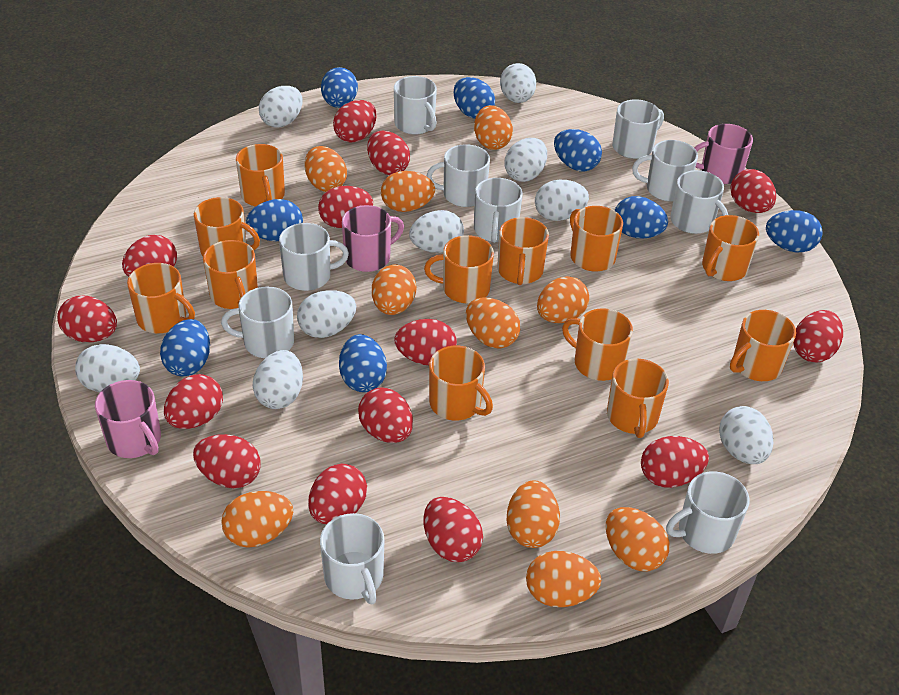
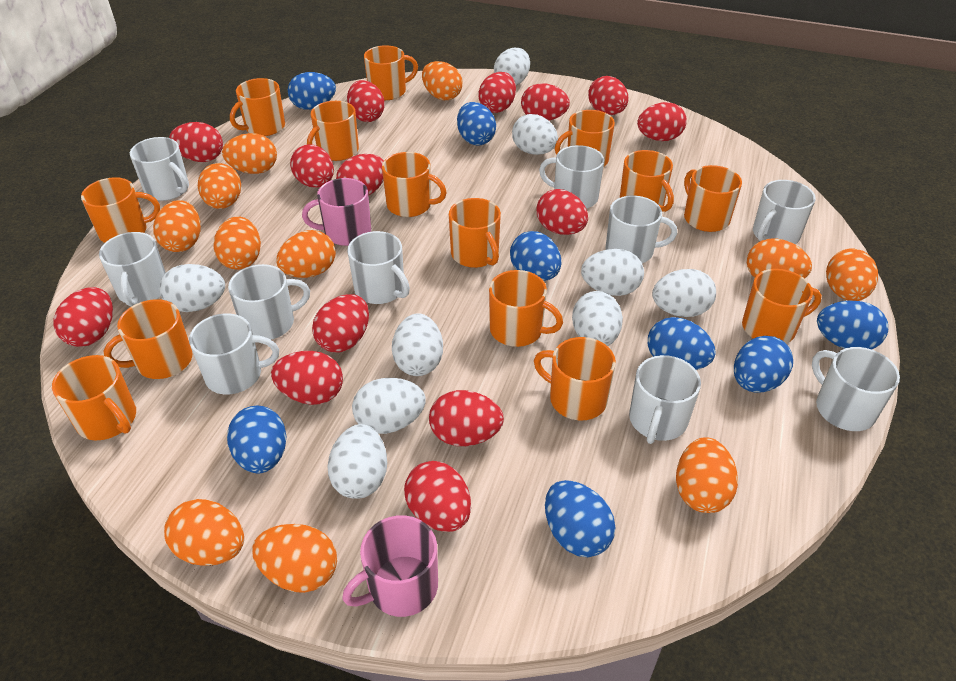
orange egg: 10 -> 11
orange mug: 12 -> 14
pink mug: 3 -> 2

